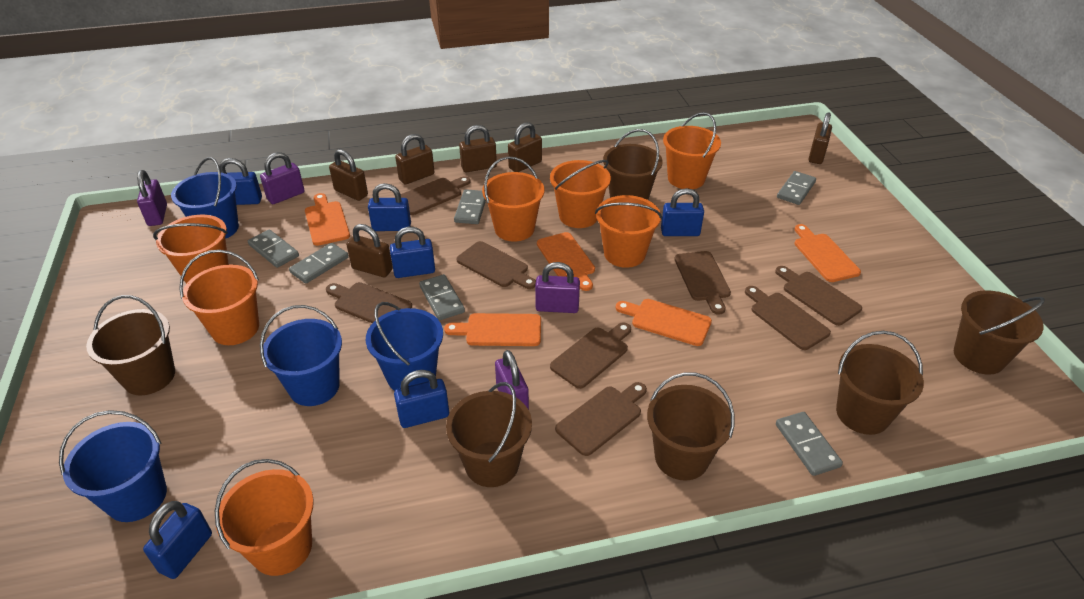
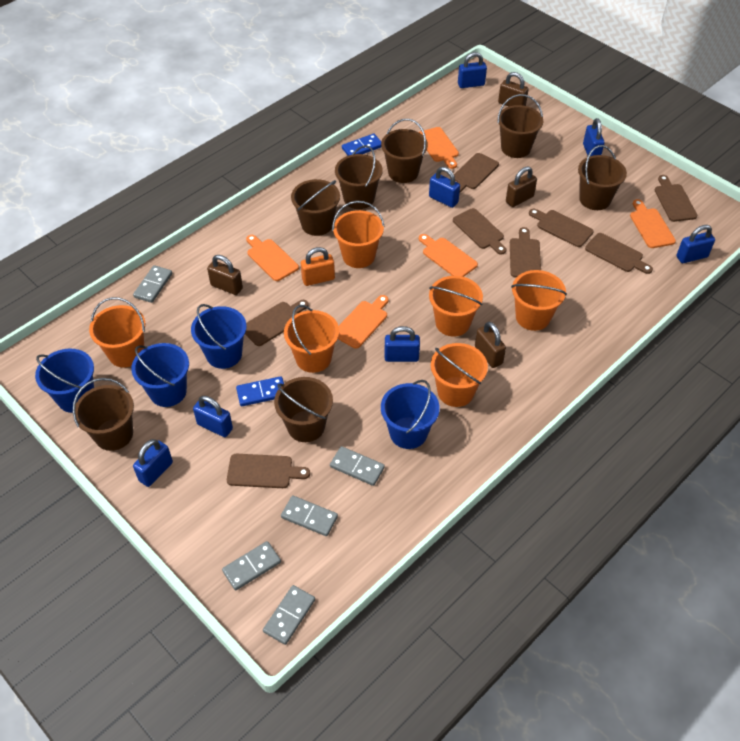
blue domino: 0 -> 2
blue padlock: 6 -> 7
brown bucket: 6 -> 7
brown padlock: 6 -> 4
grey domino: 6 -> 5
orange bucket: 7 -> 6
orange padlock: 0 -> 1
purple padlock: 4 -> 0

